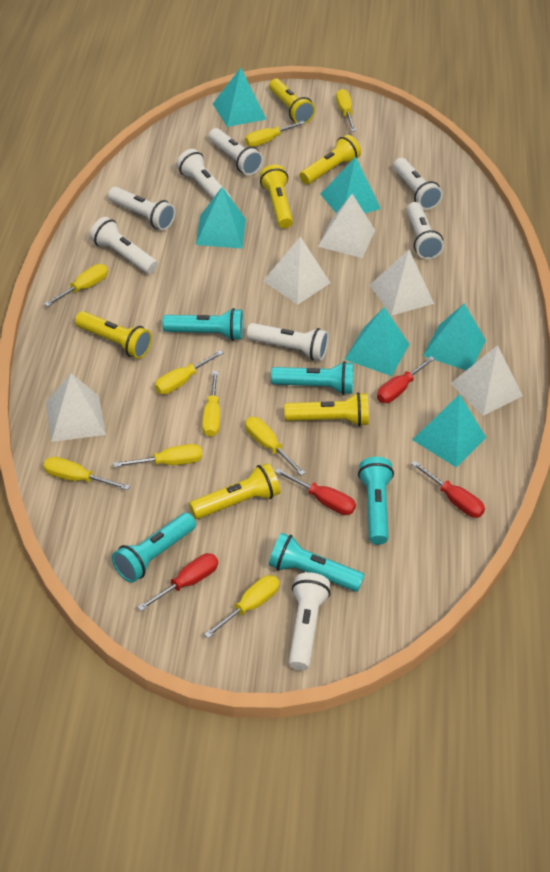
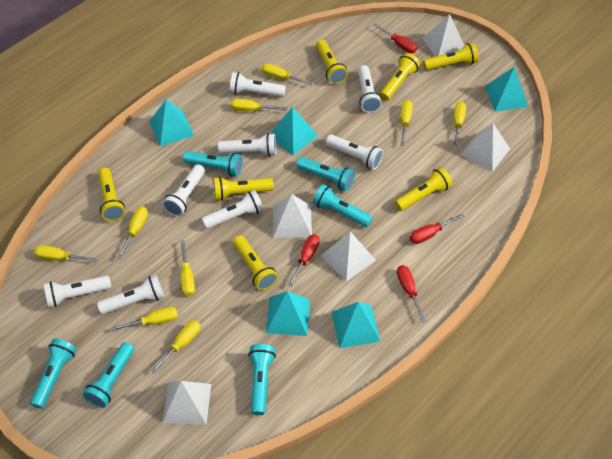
turquoise flashlight: 5 -> 6
turquoise pyramid: 6 -> 5
yellow flashlight: 6 -> 7

